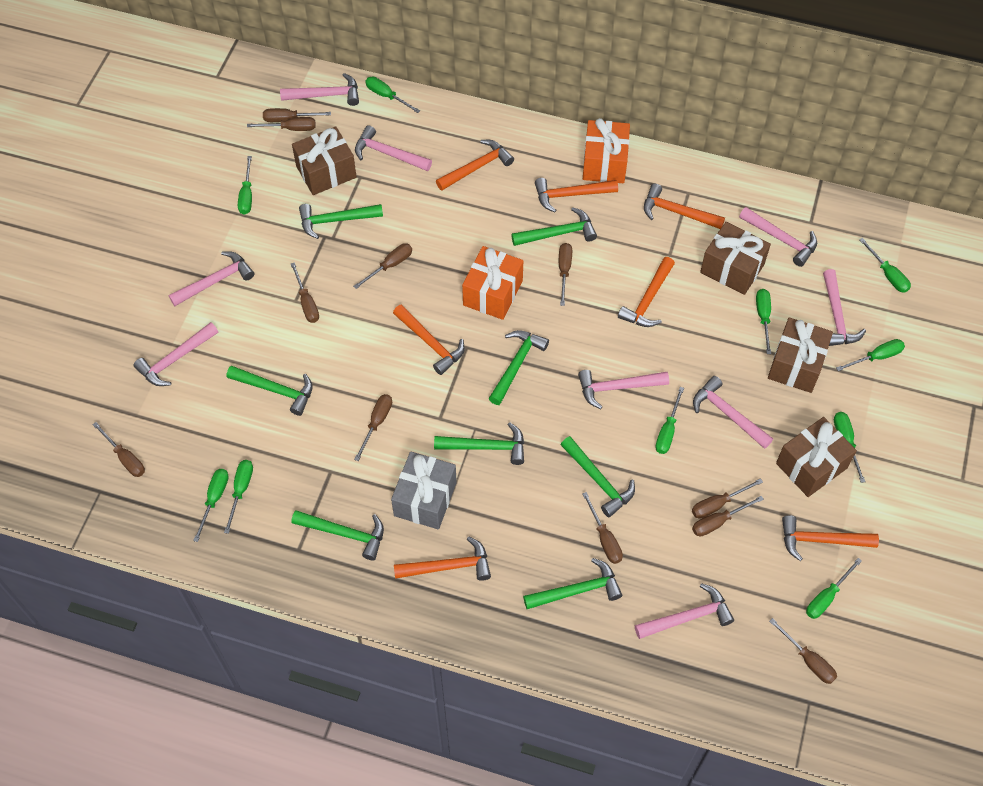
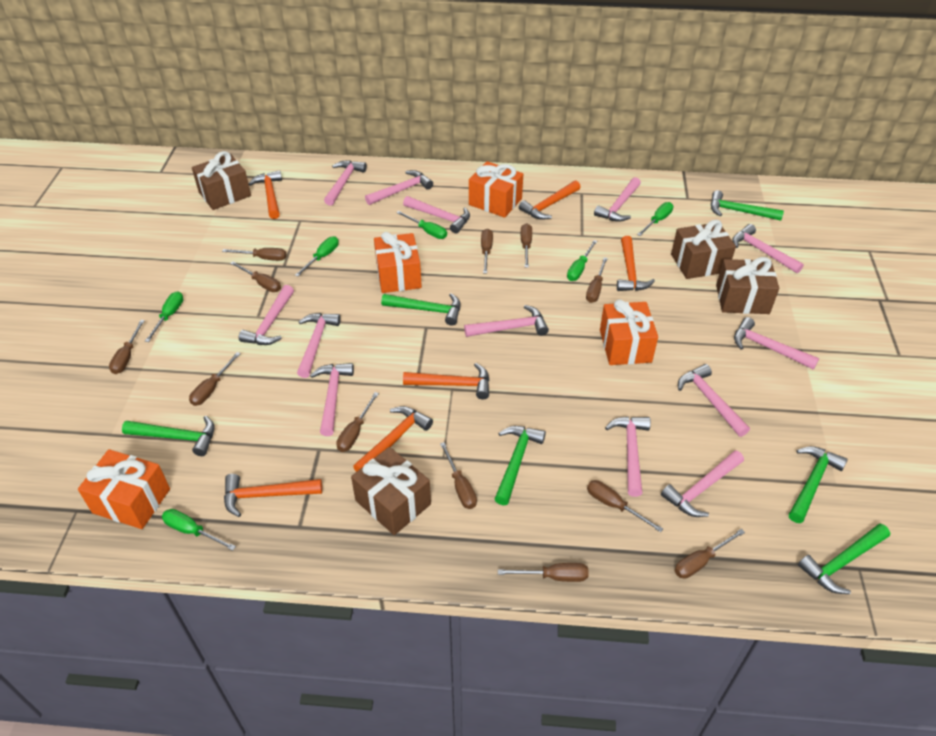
brown screwdriver: 11 -> 12
green hammer: 8 -> 6
green screwdriver: 10 -> 6
grey gift: 1 -> 0
orange gift: 2 -> 4
orange hammer: 7 -> 6
pink hammer: 9 -> 13

